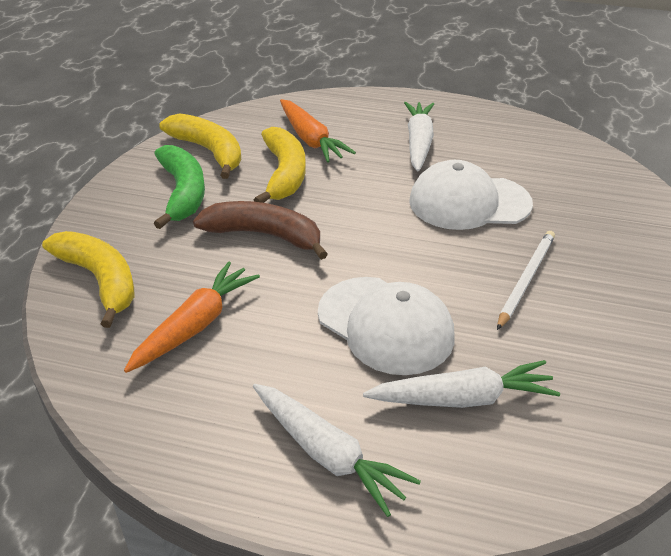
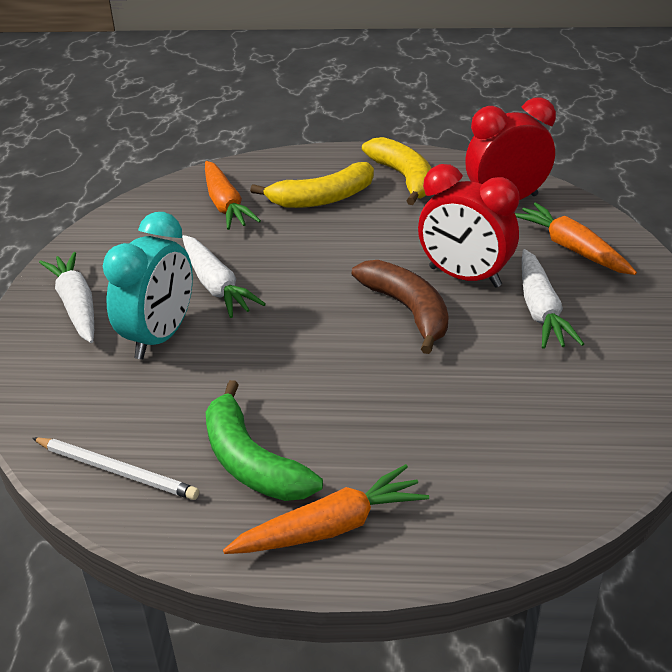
orange carrot: 2 -> 3
red clock: 0 -> 2
turquoise clock: 0 -> 1
white cap: 2 -> 0
yellow banana: 3 -> 2

